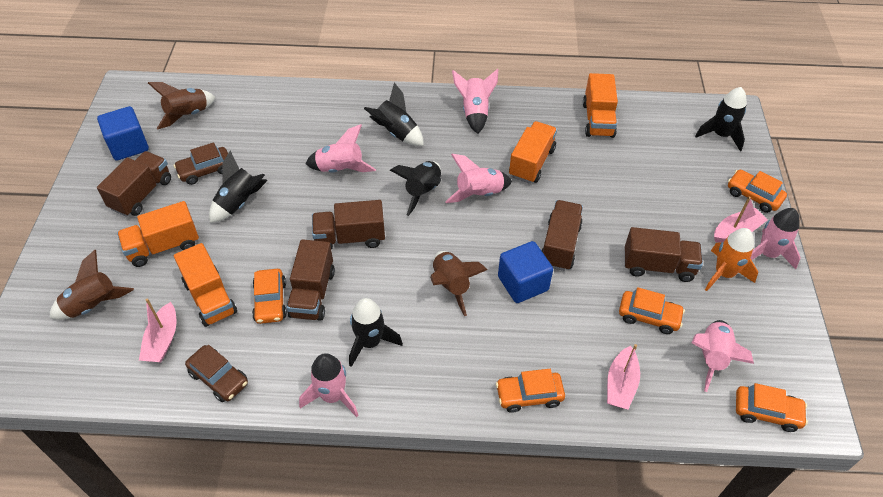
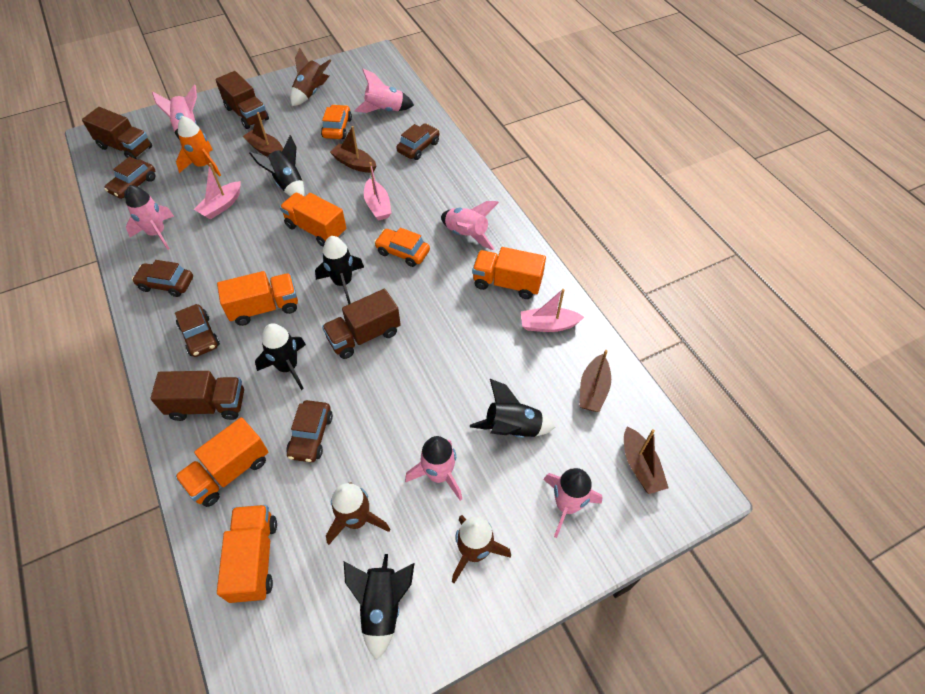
blue cube: 2 -> 0
brown boat: 0 -> 4
brown car: 2 -> 5
brown truck: 5 -> 4
orange car: 5 -> 2
orange truck: 4 -> 5

